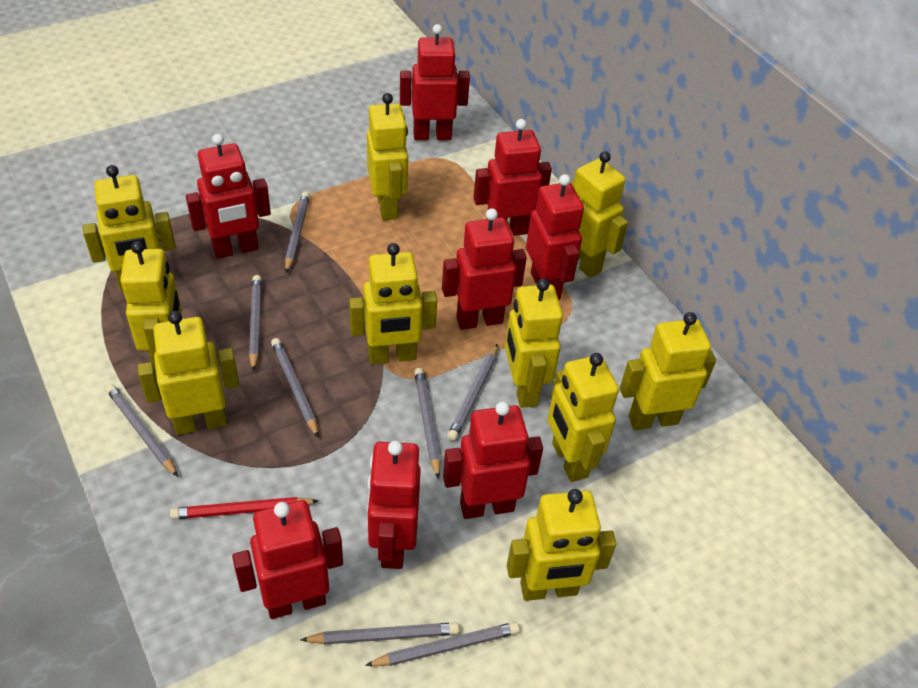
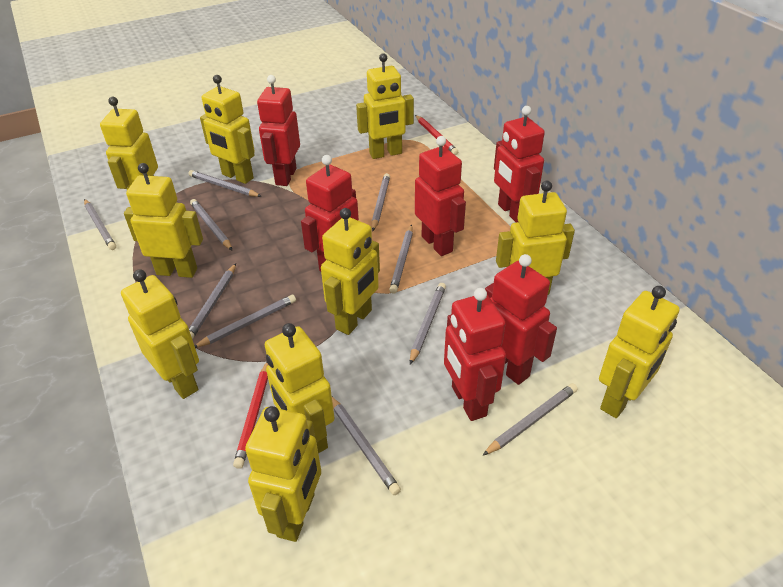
grey pencil: 8 -> 10
red pencil: 1 -> 2
red robot: 8 -> 6

